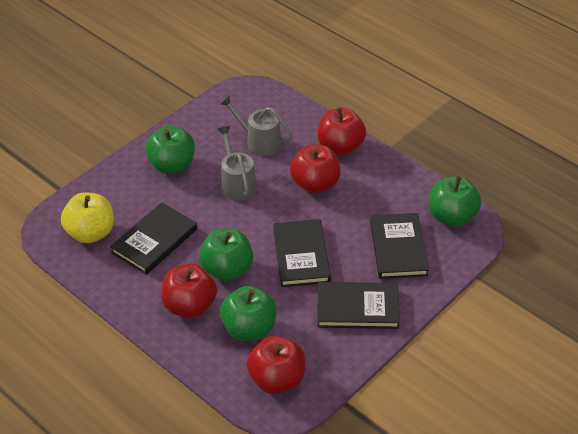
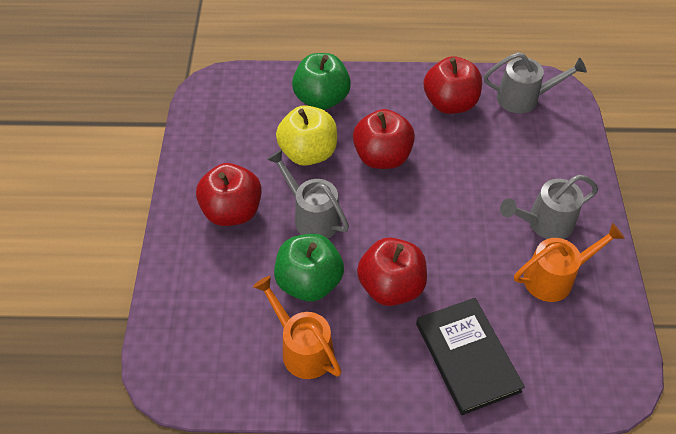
black book: 4 -> 1
green apple: 4 -> 2
grey watering can: 2 -> 3
orange watering can: 0 -> 2

